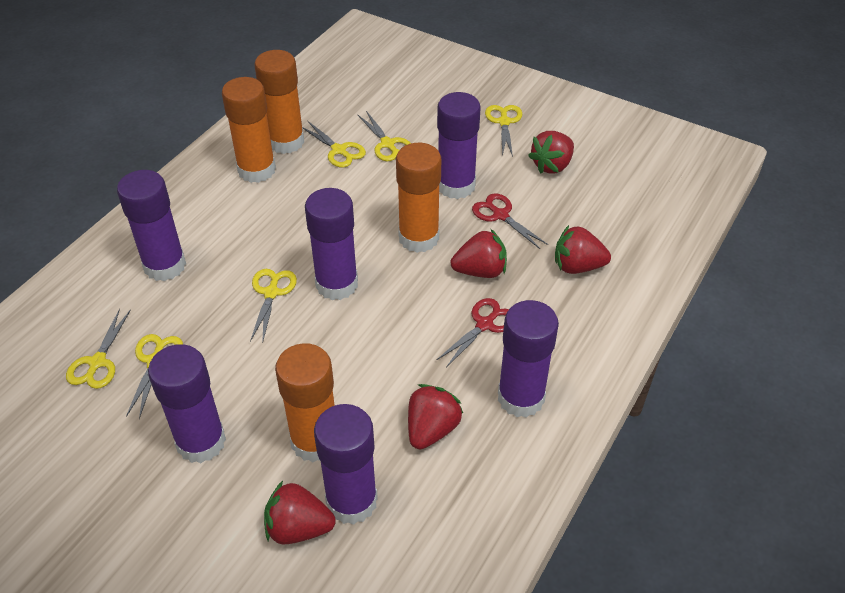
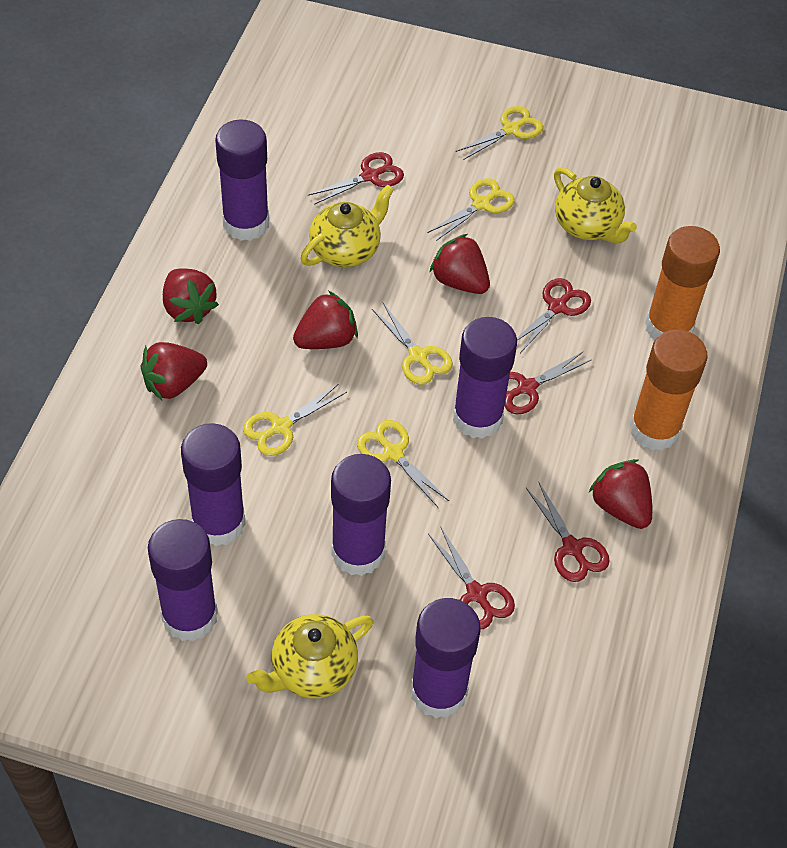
orange glue stick: 4 -> 2
red scissors: 2 -> 5
yellow scissors: 6 -> 5
yellow teapot: 0 -> 3

